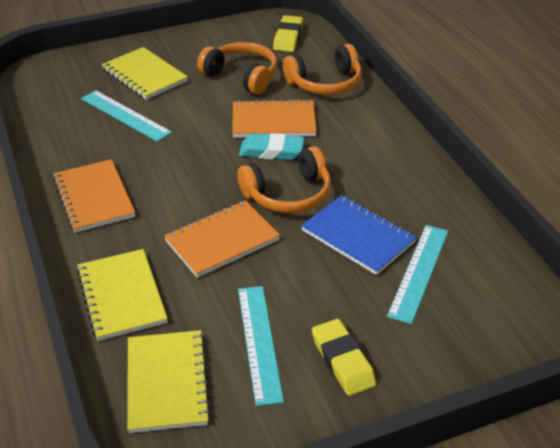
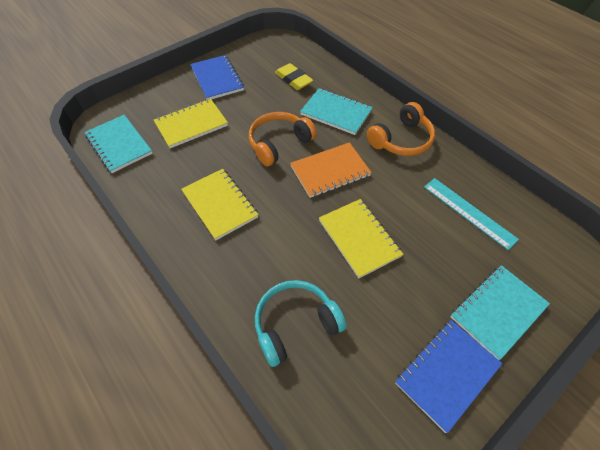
blue notebook: 1 -> 2
orange headphones: 3 -> 2
orange notebook: 3 -> 1
turquoise eraser: 1 -> 0
turquoise headphones: 0 -> 1
turquoise notebook: 0 -> 3
turquoise ruler: 3 -> 1
yellow eraser: 2 -> 1

